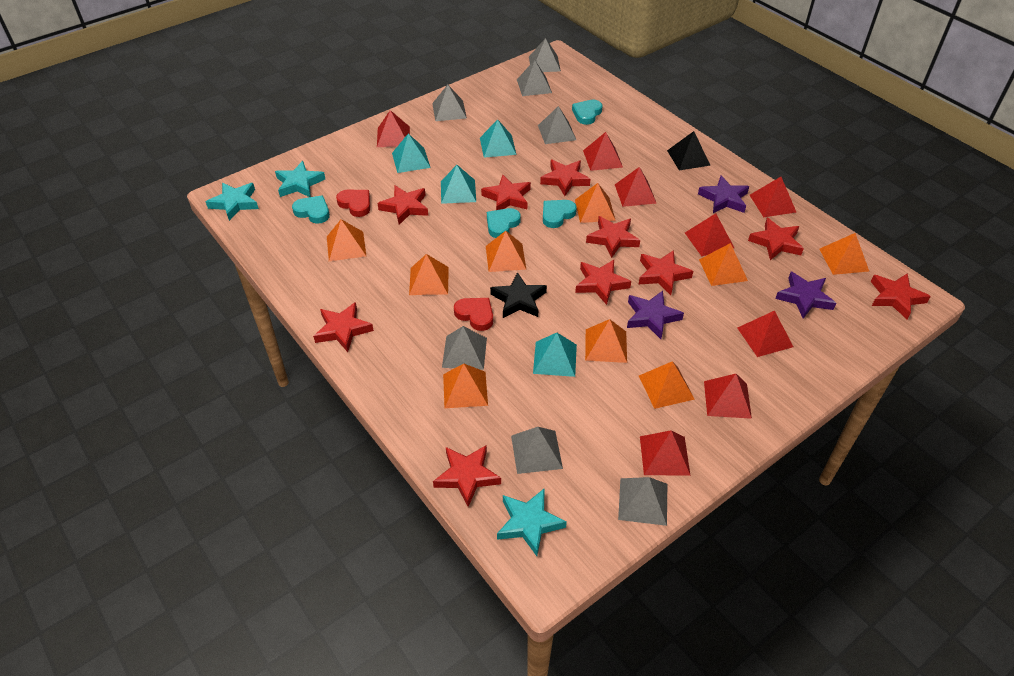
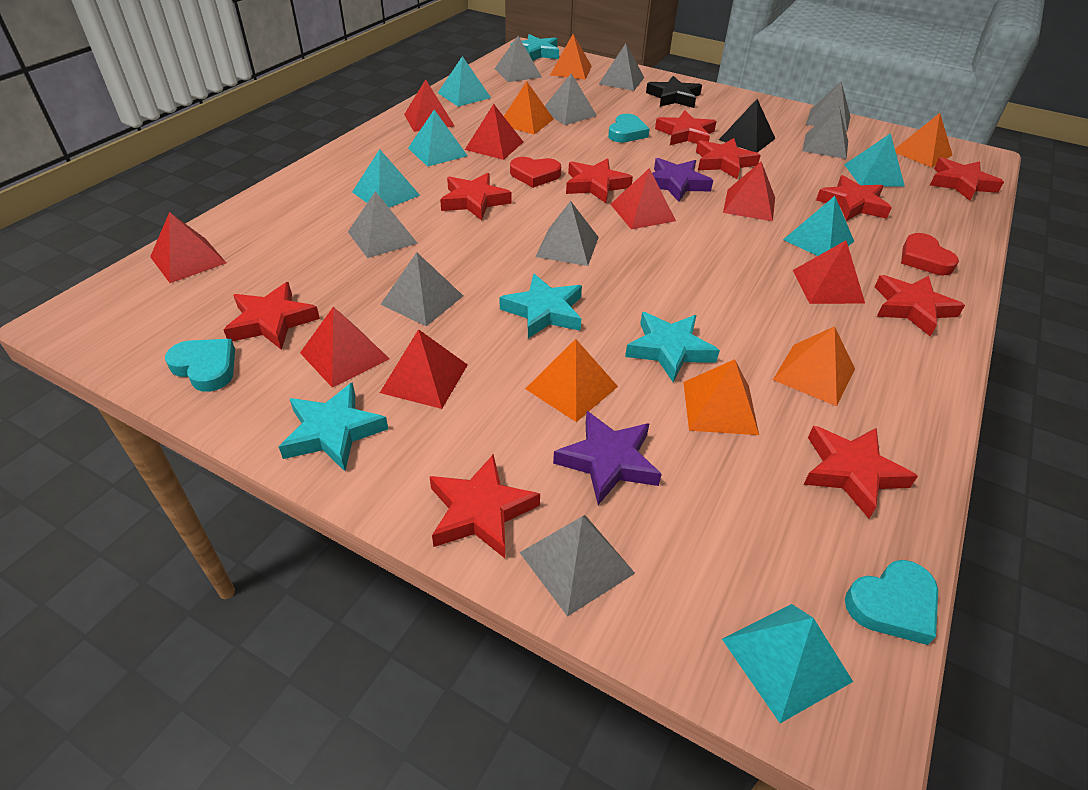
grey pyramid: 7 -> 9
orange pyramid: 9 -> 6
purple star: 3 -> 2
turquoise heart: 4 -> 3
turquoise pyramid: 4 -> 6
turquoise star: 3 -> 4

